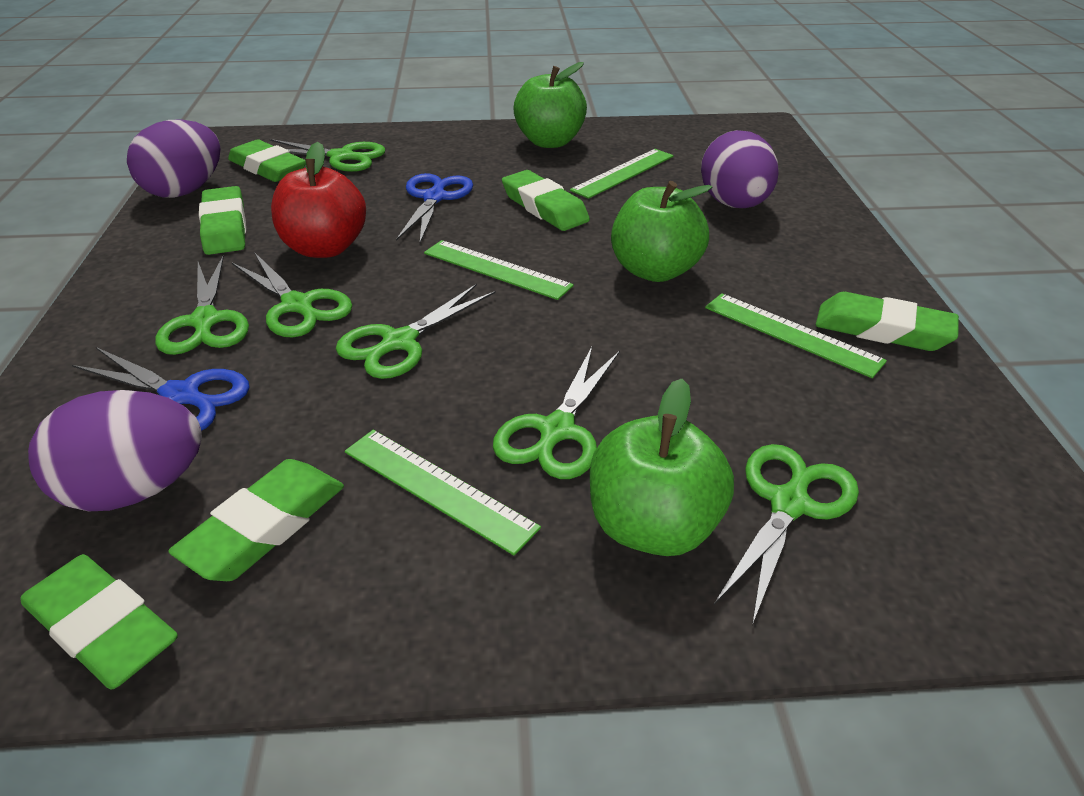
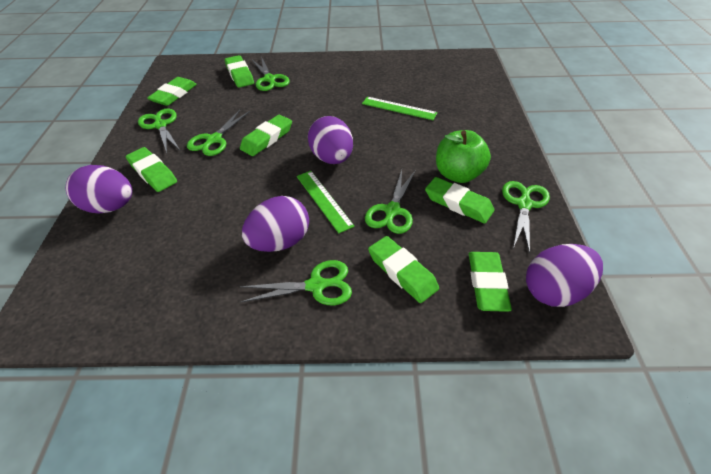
blue scissors: 2 -> 0
green apple: 3 -> 1
green eraser: 6 -> 7
green ruler: 4 -> 2
purple egg: 3 -> 4
red apple: 1 -> 0

